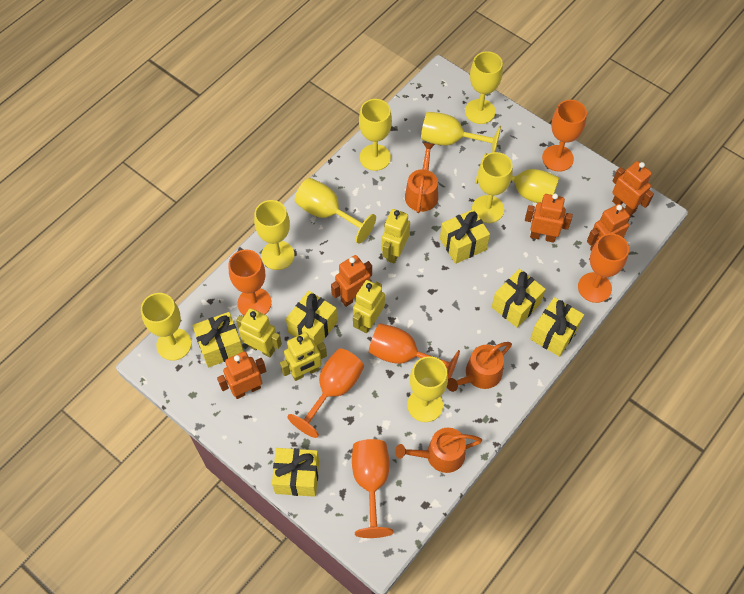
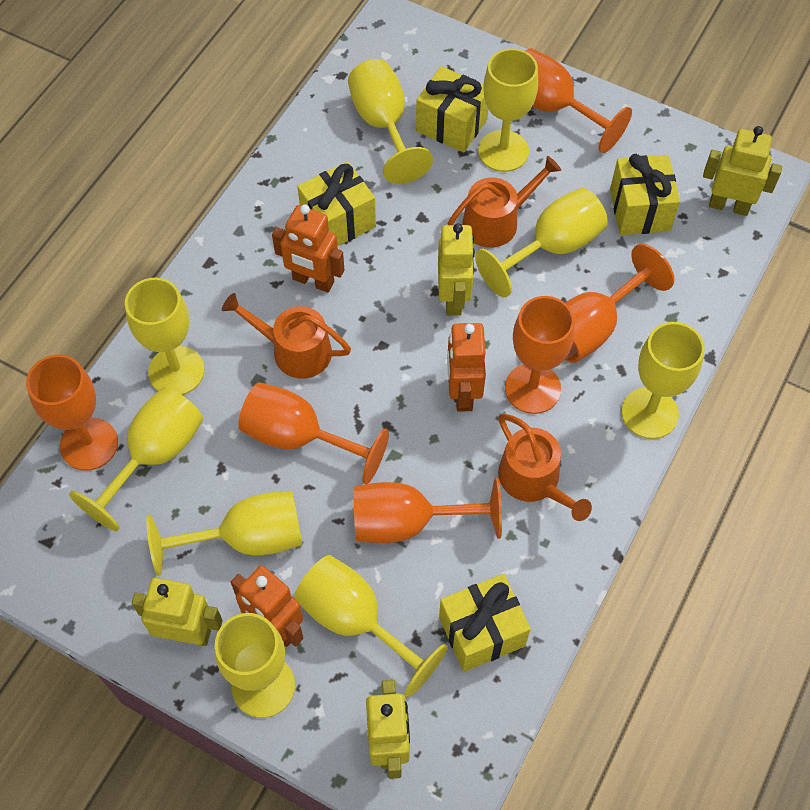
orange robot: 5 -> 3
yellow gift: 6 -> 4

